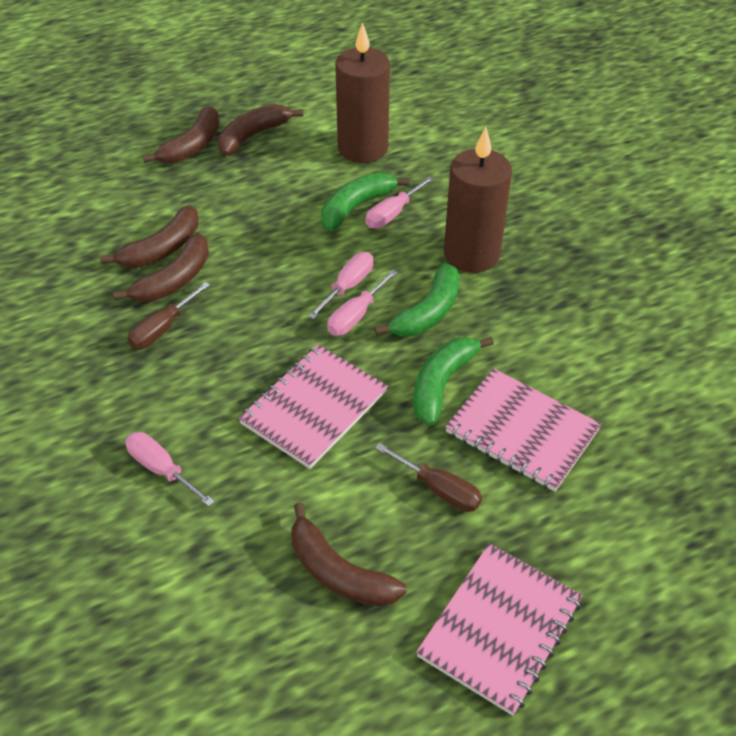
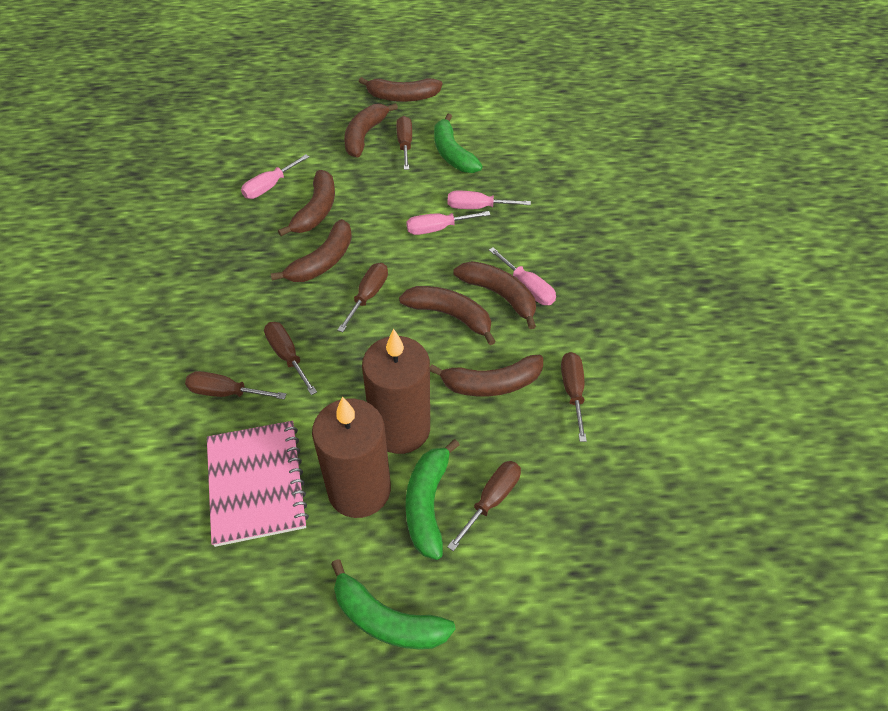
brown banana: 5 -> 7
brown screwdriver: 2 -> 6
pink notebook: 3 -> 1

